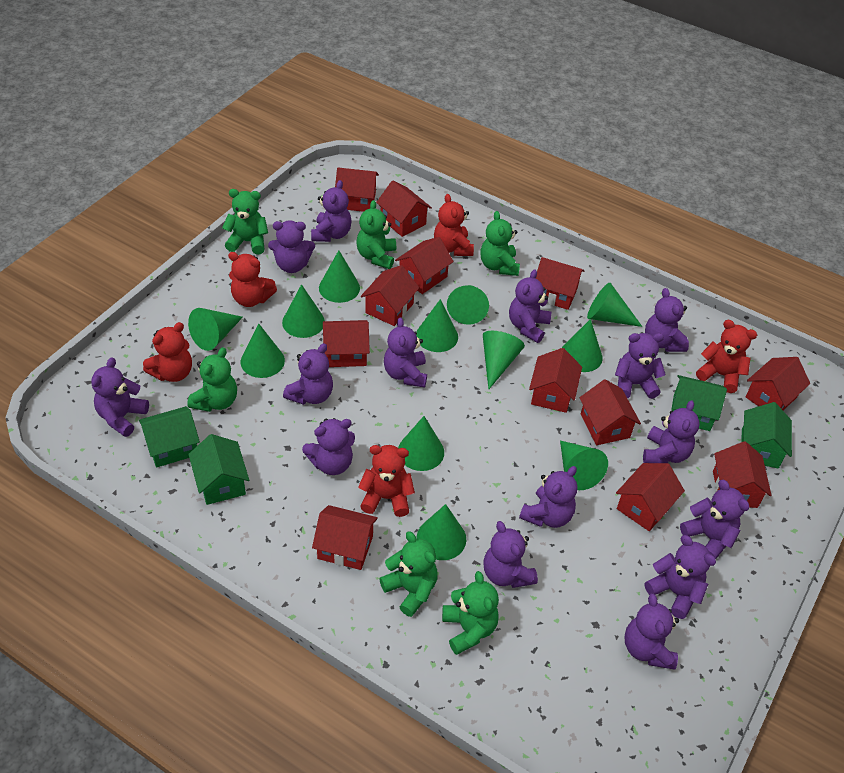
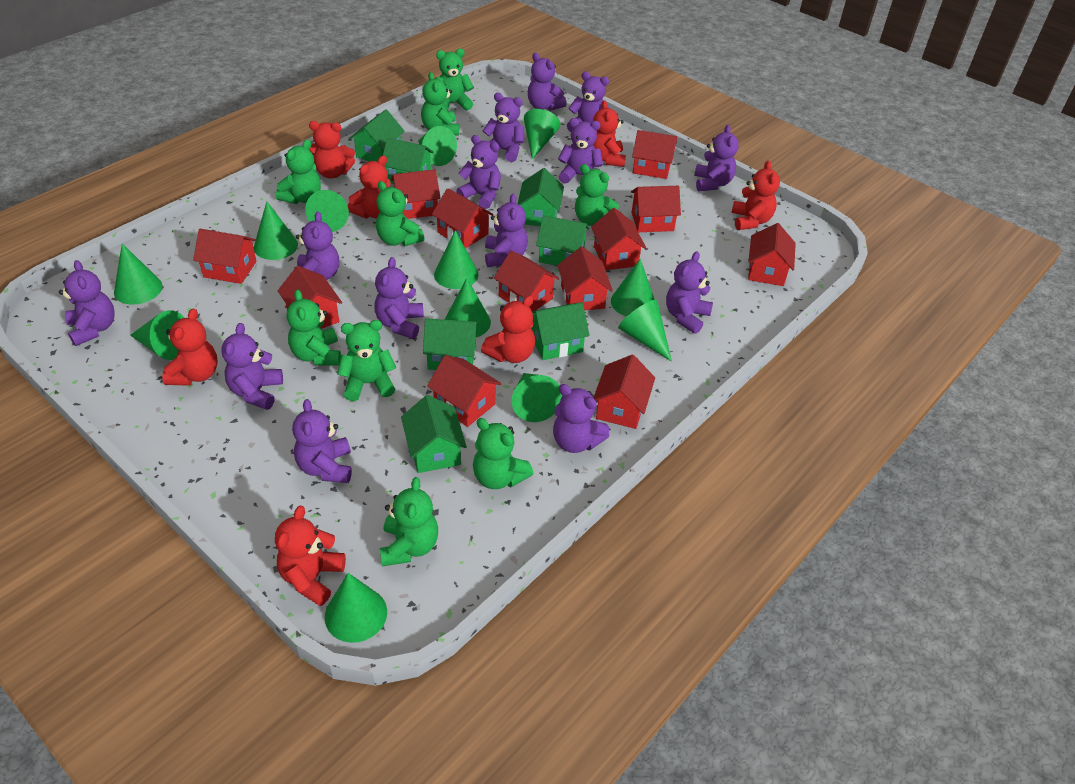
green house: 4 -> 7
green teddy bear: 6 -> 9
purple teddy bear: 15 -> 14
red teddy bear: 5 -> 7

